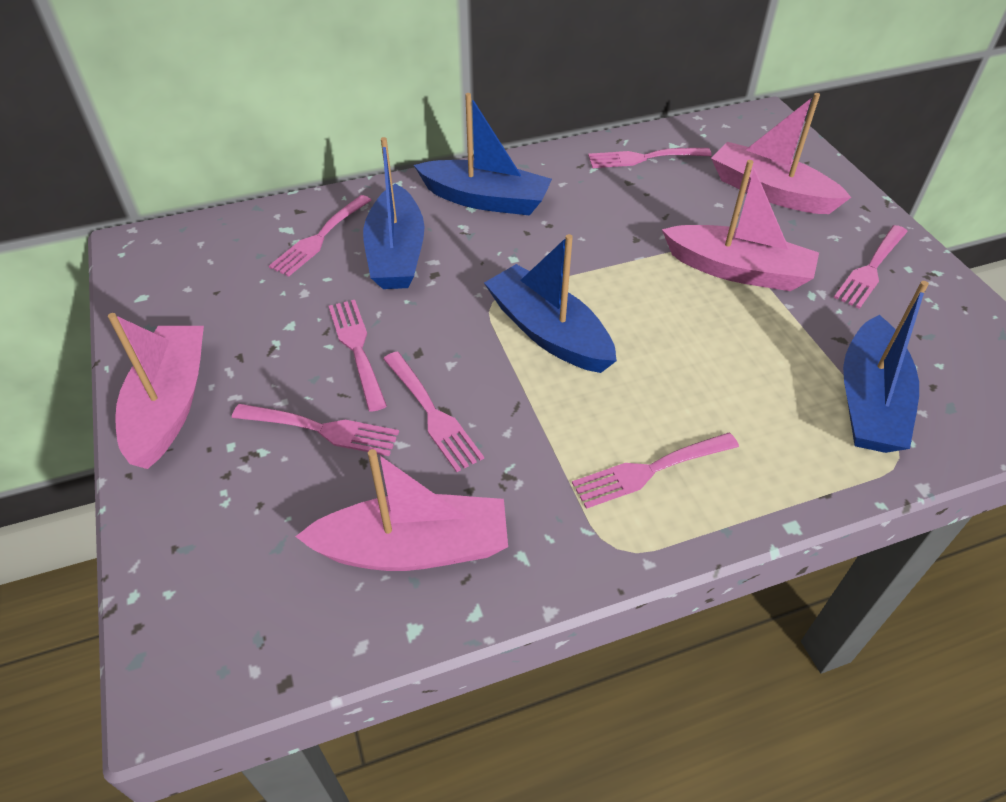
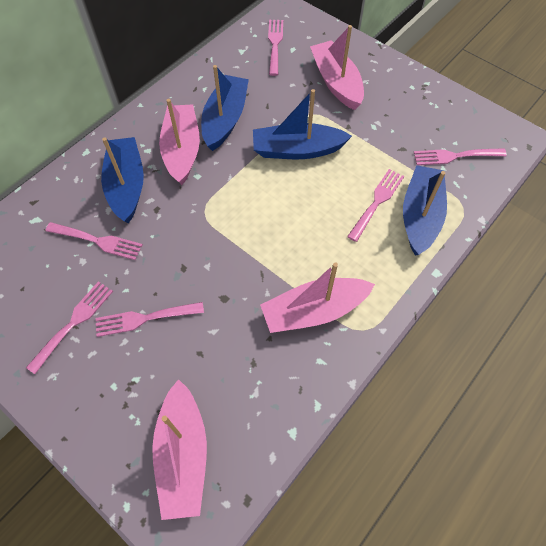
pink fork: 7 -> 6

